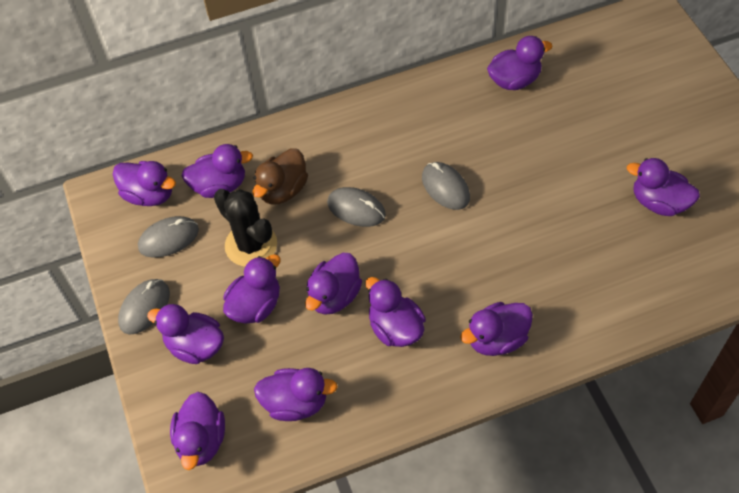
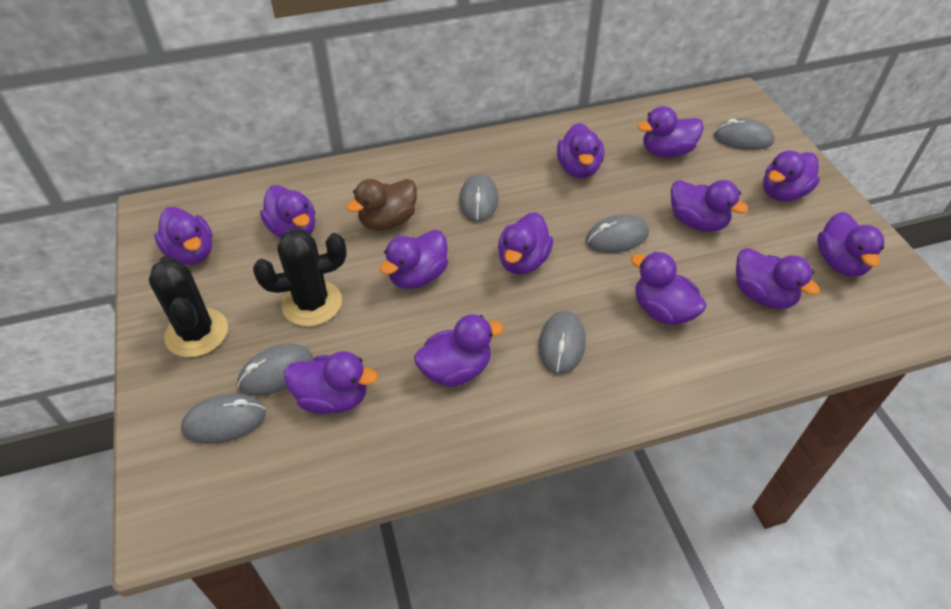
black cactus: 1 -> 2
grey mouse: 4 -> 6
purple duck: 11 -> 13

